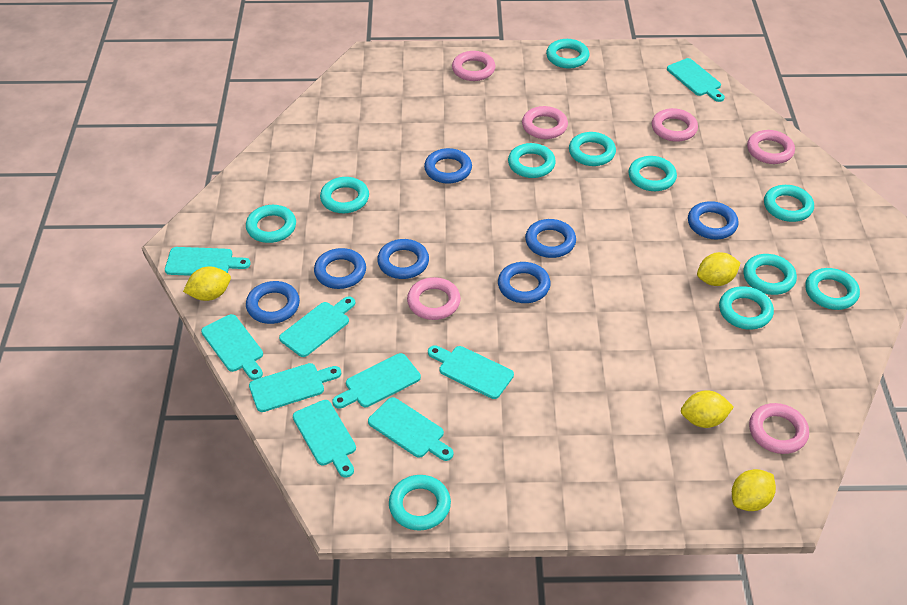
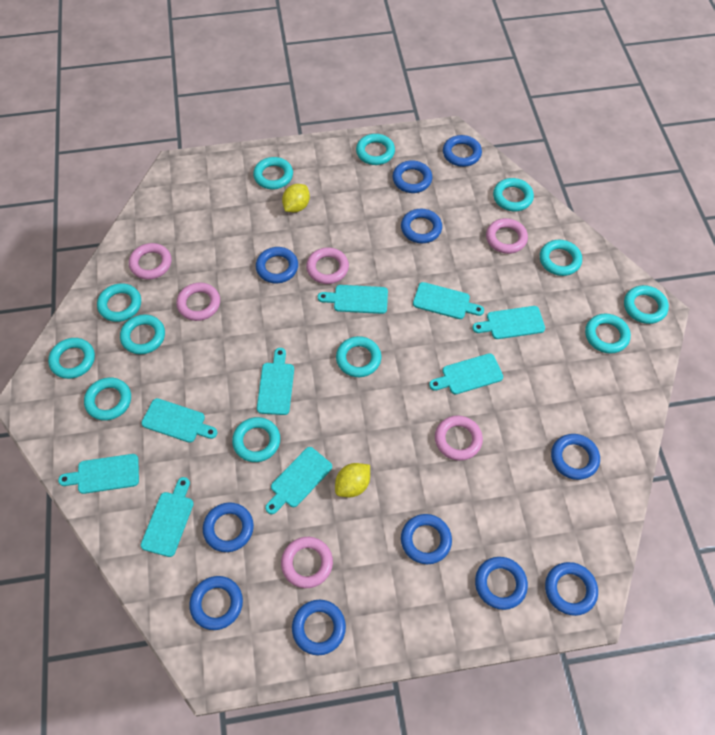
blue ring: 7 -> 11
turquoise ring: 11 -> 12
yellow lemon: 4 -> 2

